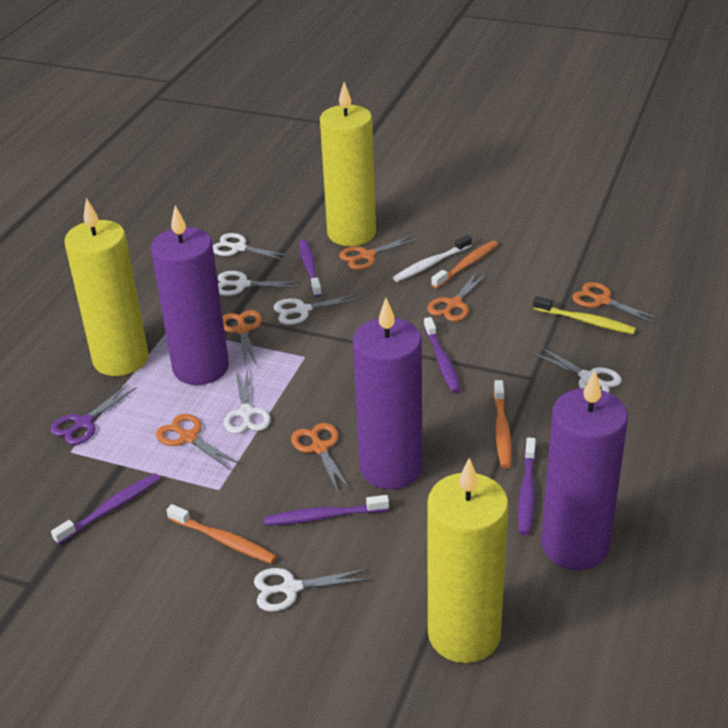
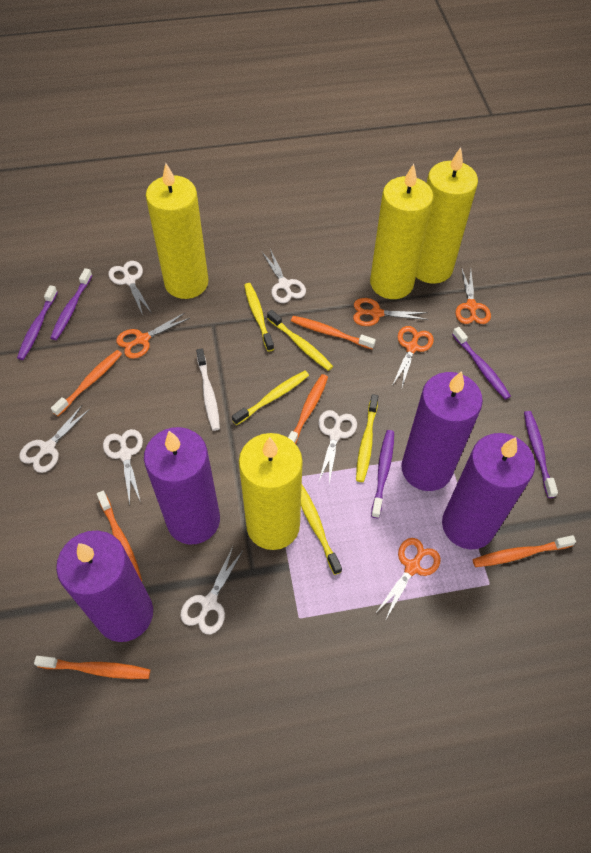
orange scissors: 6 -> 5
orange toothbrush: 3 -> 6
purple candle: 3 -> 4
purple scissors: 1 -> 0
yellow candle: 3 -> 4
yellow toothbrush: 1 -> 5

